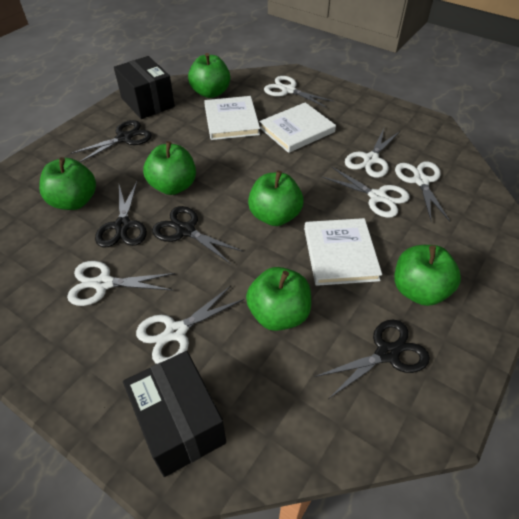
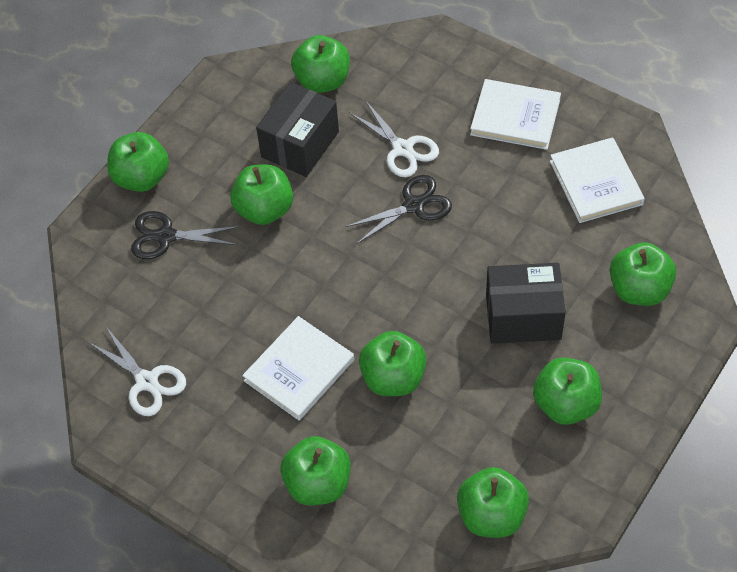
black scissors: 4 -> 2
green apple: 6 -> 8
white scissors: 6 -> 2

